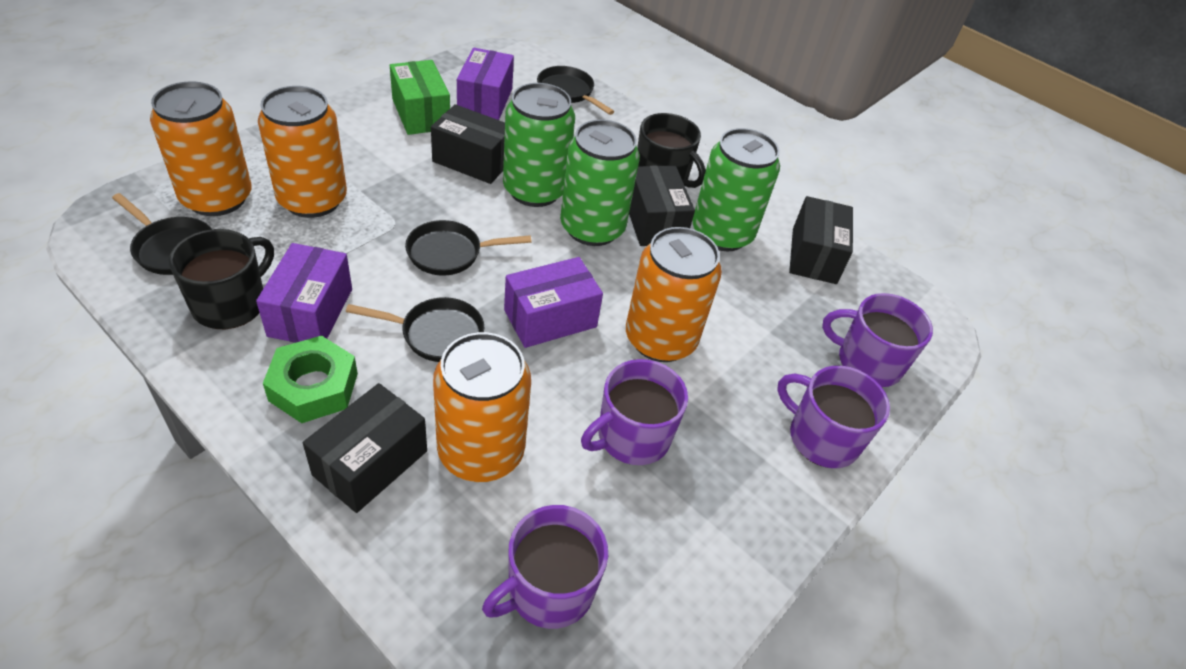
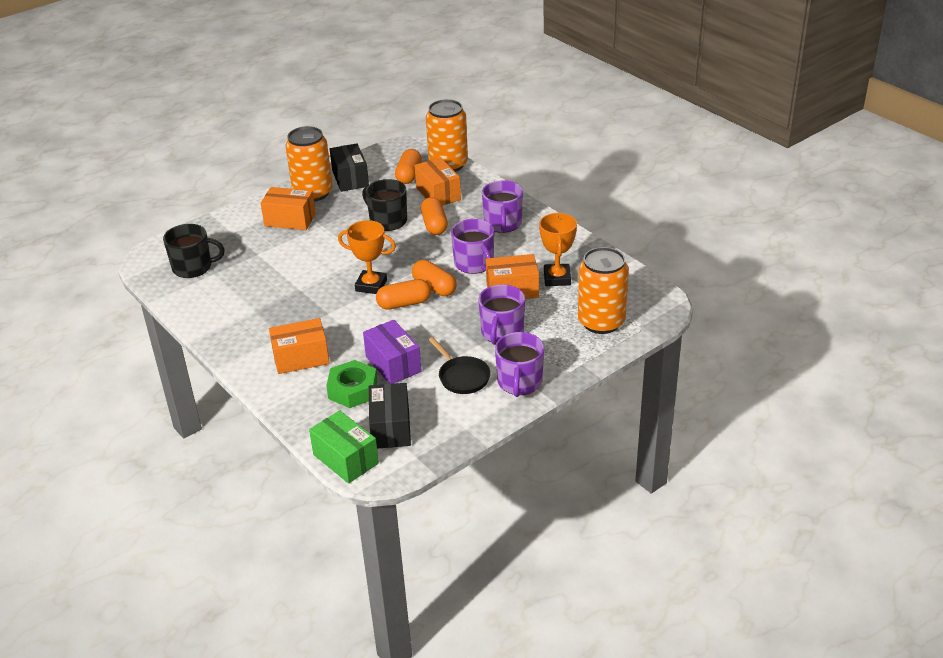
black box: 4 -> 2
black pan: 4 -> 1
green can: 3 -> 0
orange box: 0 -> 4
orange can: 4 -> 3
orange capsule: 0 -> 4
orange trophy: 0 -> 2
purple box: 3 -> 1

